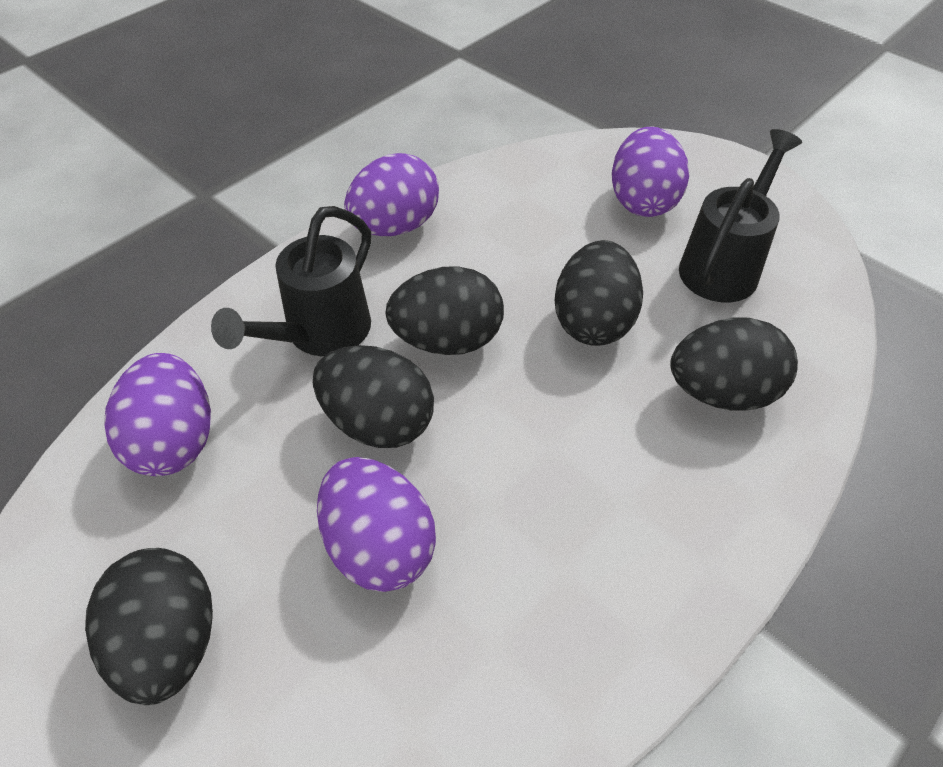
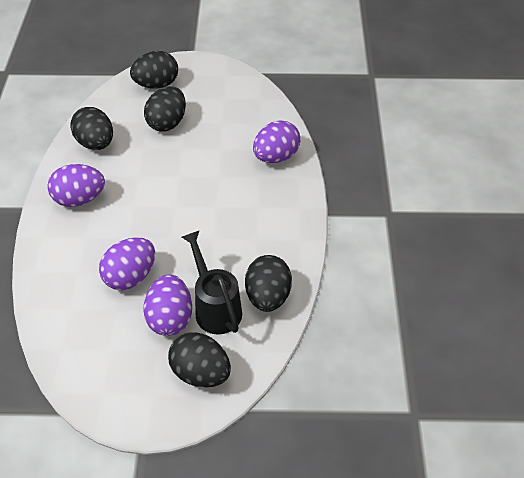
black watering can: 2 -> 1

